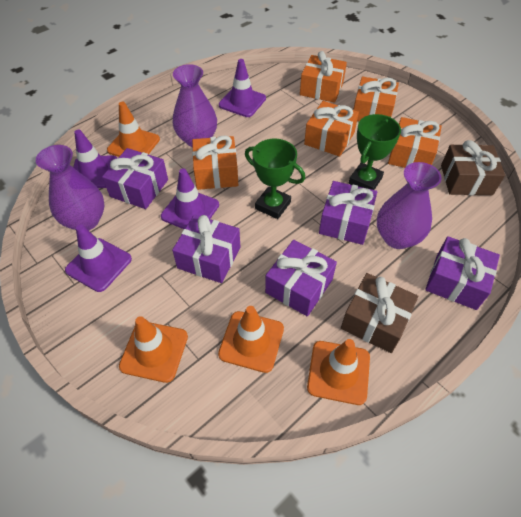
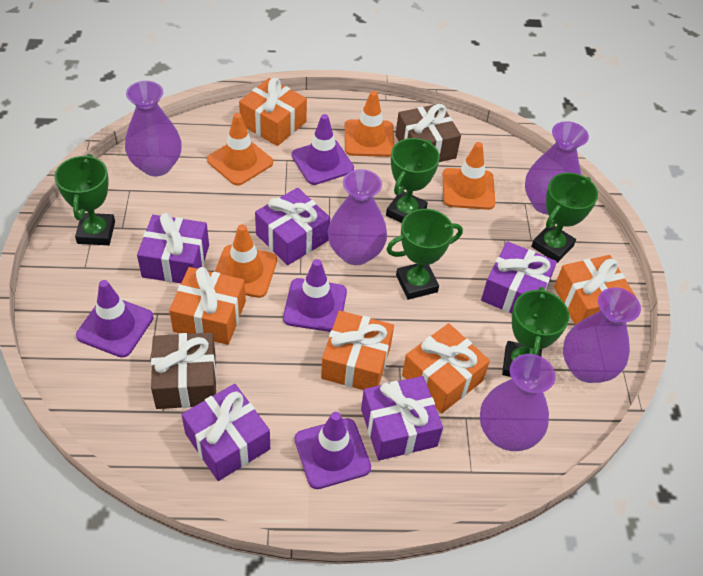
green trophy: 2 -> 5
purple vase: 3 -> 5

